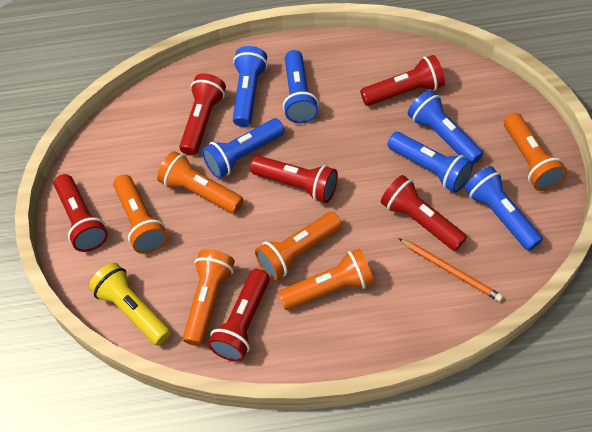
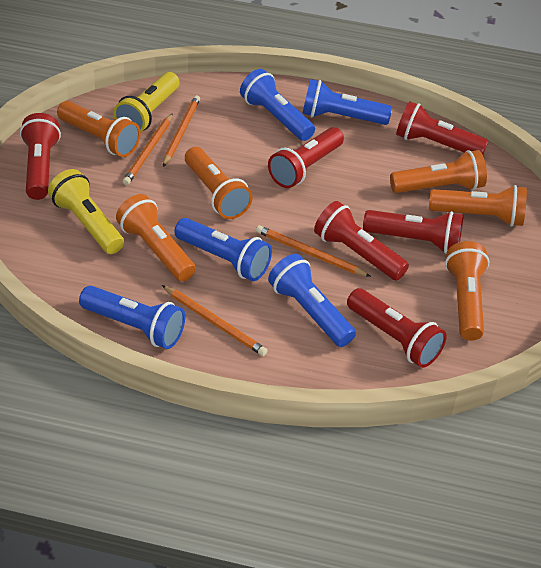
blue flashlight: 6 -> 5
orange pencil: 1 -> 4
yellow flashlight: 1 -> 2

